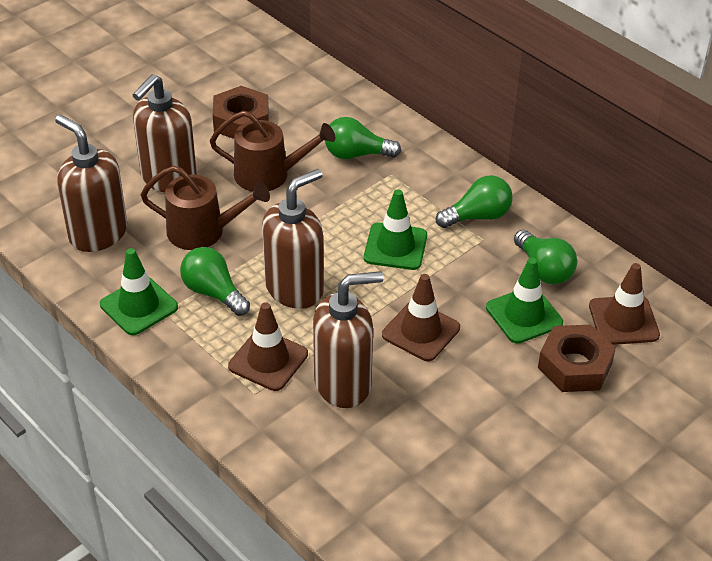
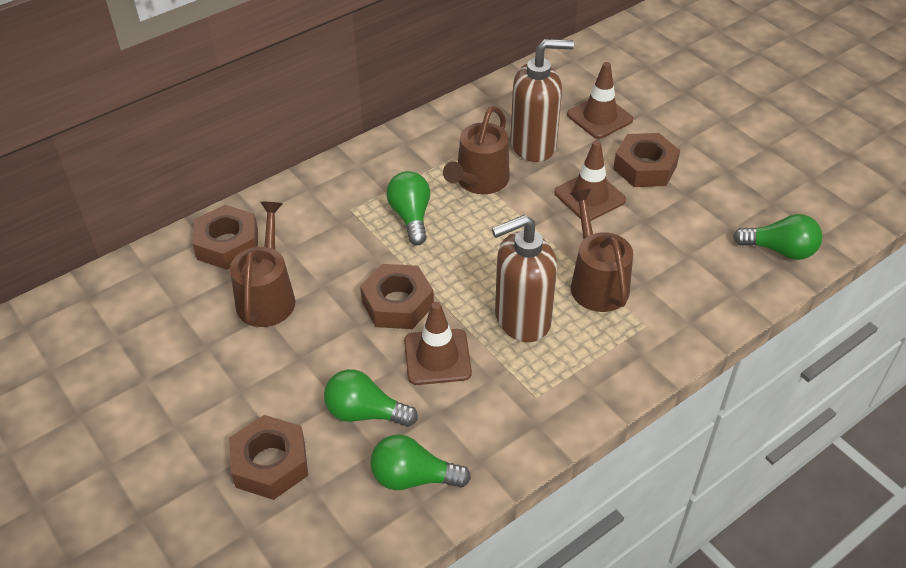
brown nut: 2 -> 4
brown soap dispenser: 4 -> 2
brown watering can: 2 -> 3
green traffic cone: 3 -> 0

